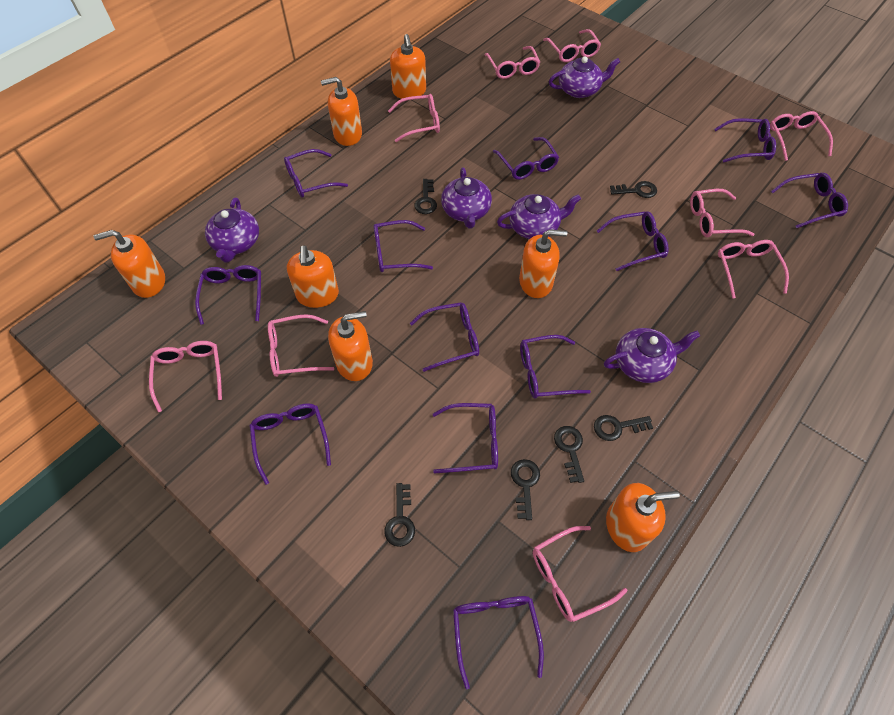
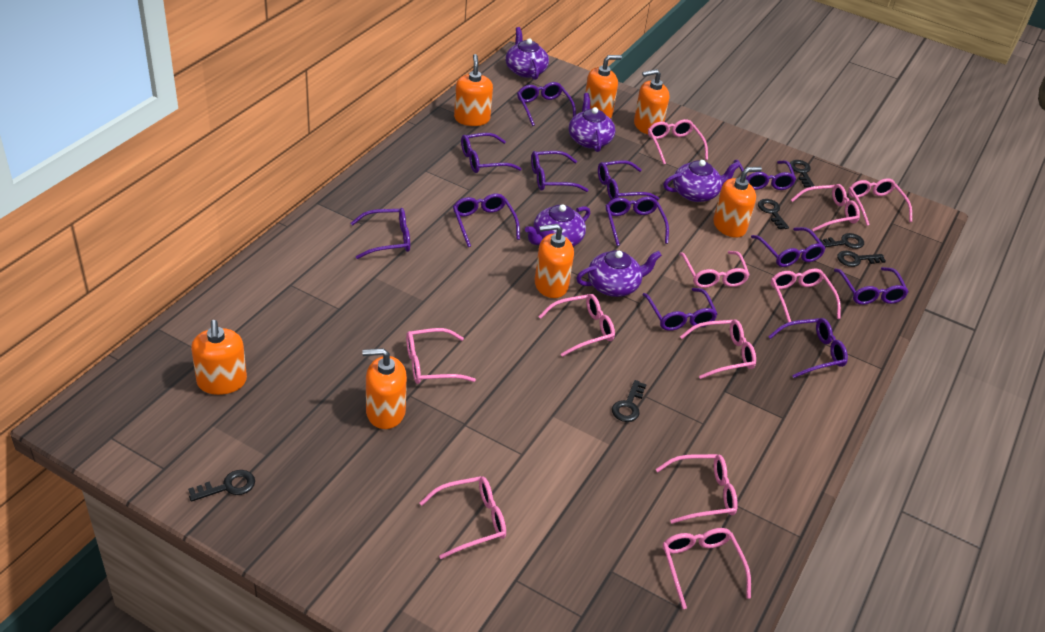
pink glasses: 9 -> 11

